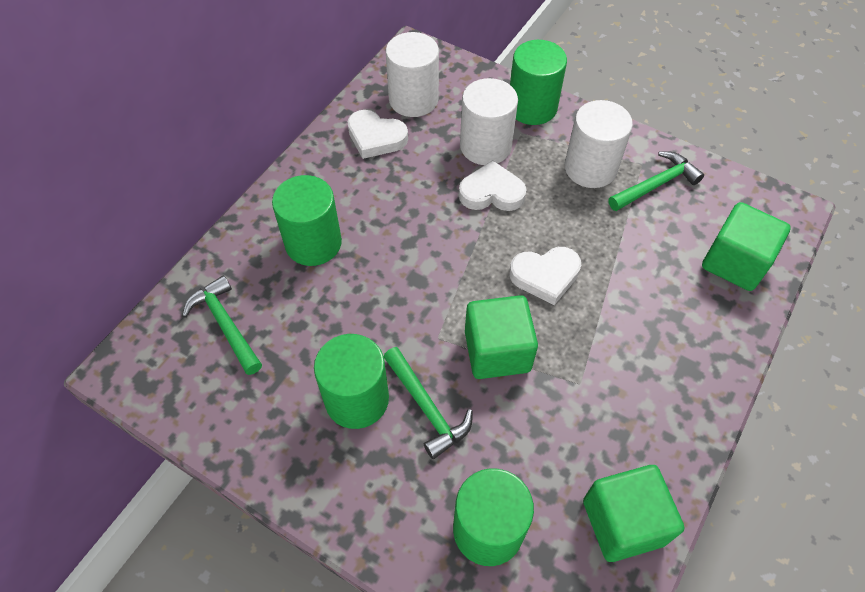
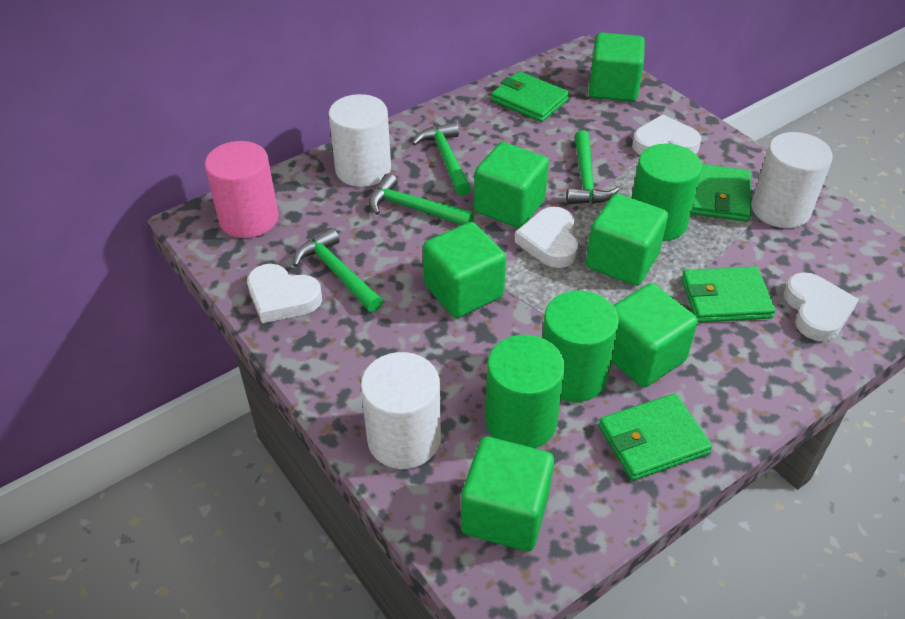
green cube: 3 -> 6
green cylinder: 4 -> 3
green hammer: 3 -> 4
green wallet: 0 -> 4
pink cylinder: 0 -> 1
white heart: 3 -> 4

